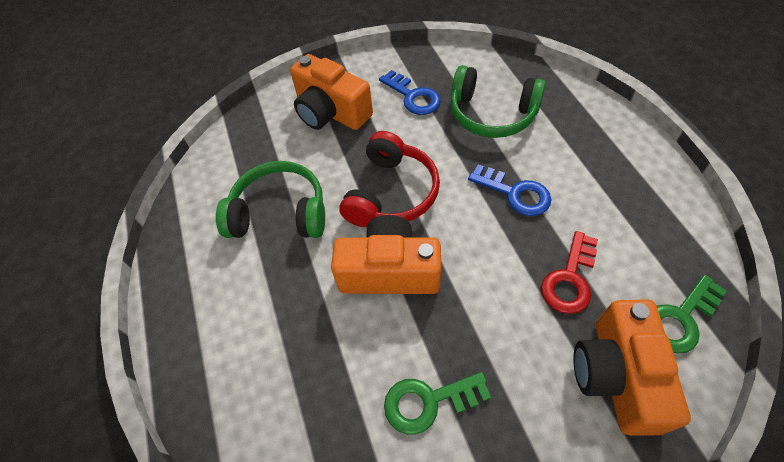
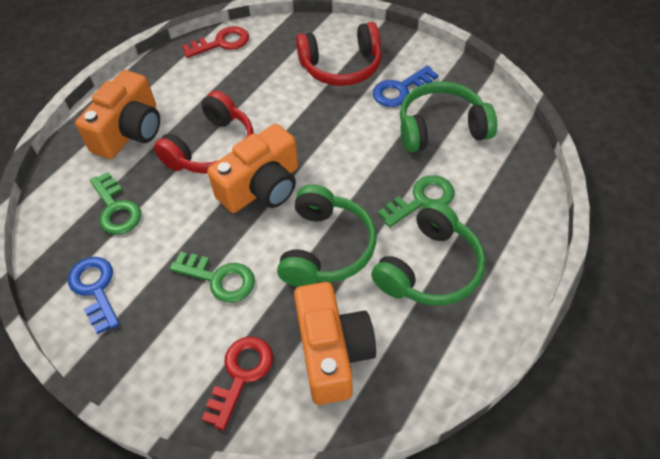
green headphones: 2 -> 3
green key: 2 -> 3
red headphones: 1 -> 2
red key: 1 -> 2

